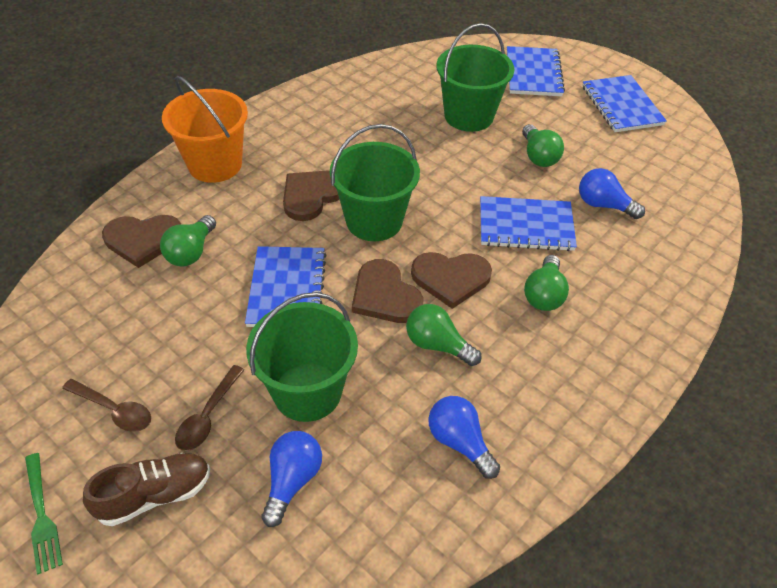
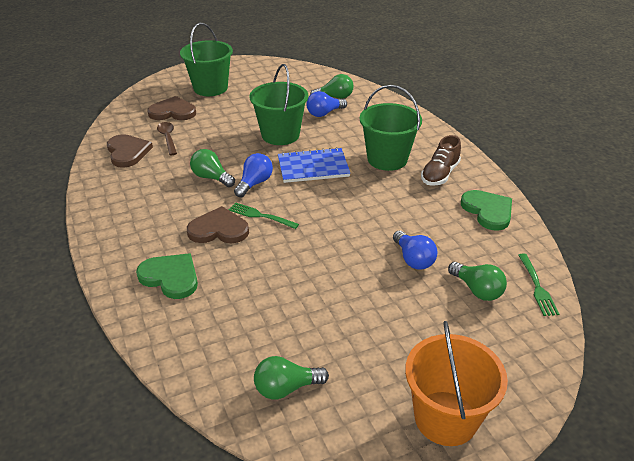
blue notebook: 4 -> 1
brown heart: 4 -> 3
brown spoon: 2 -> 1
green fork: 1 -> 2
green heart: 0 -> 2

